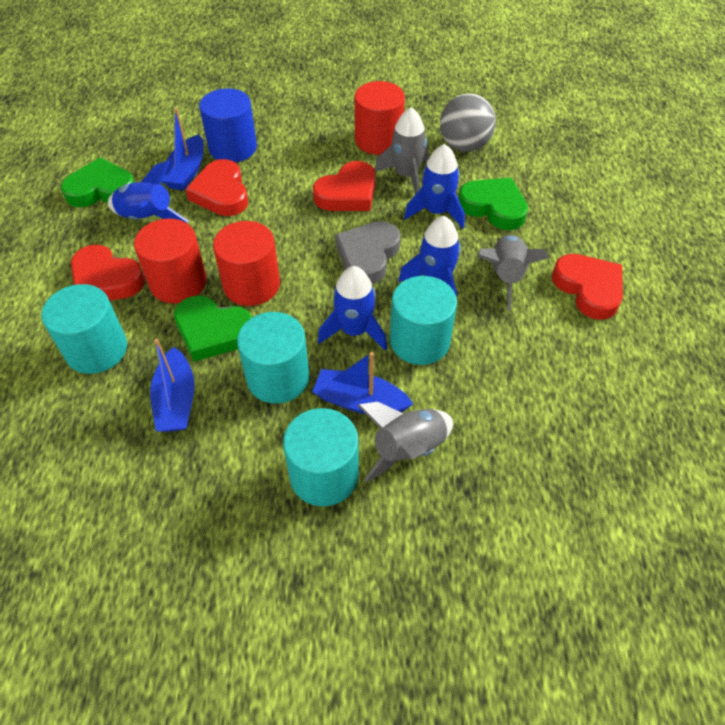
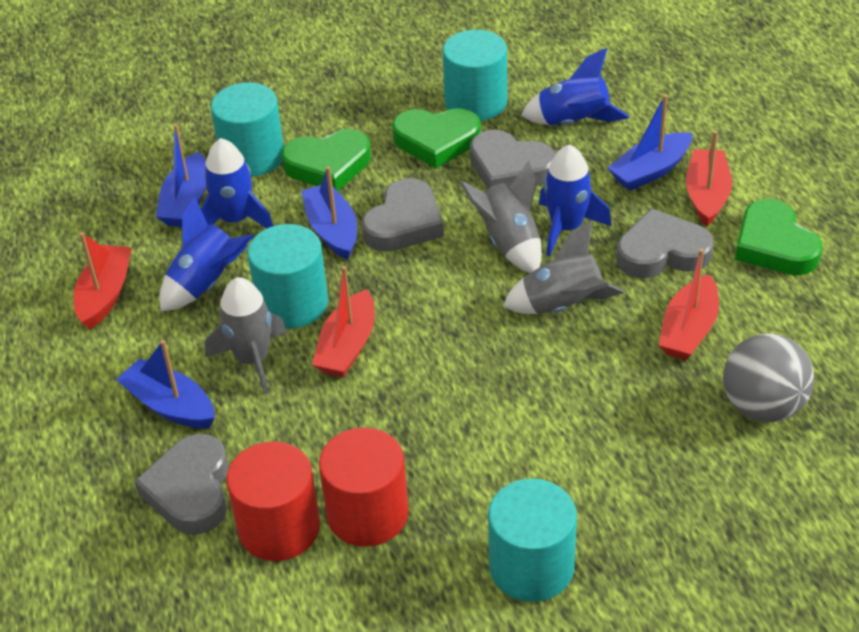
blue boat: 3 -> 4
blue cylinder: 1 -> 0
grey heart: 1 -> 4
red boat: 0 -> 4
red cylinder: 3 -> 2
red heart: 4 -> 0

